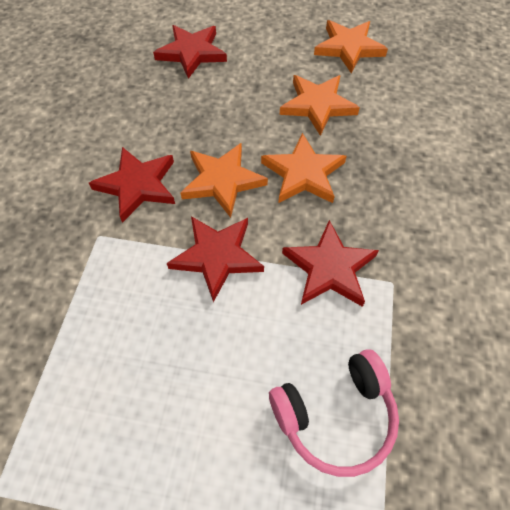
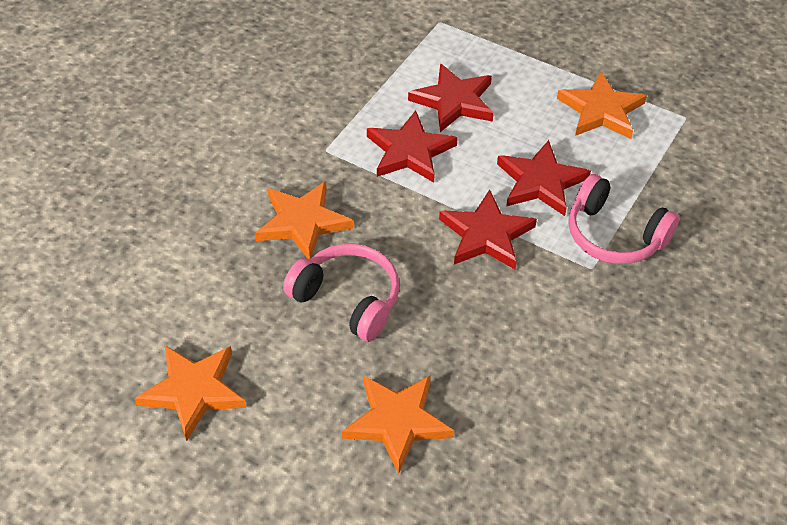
pink headphones: 1 -> 2

